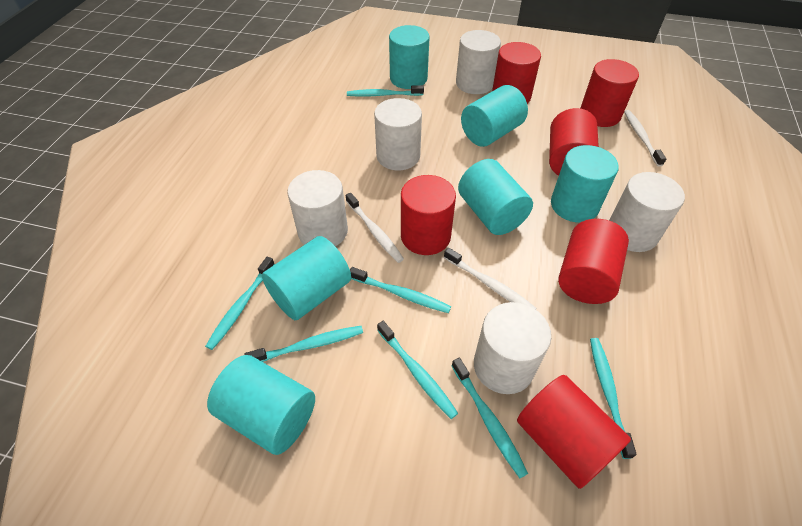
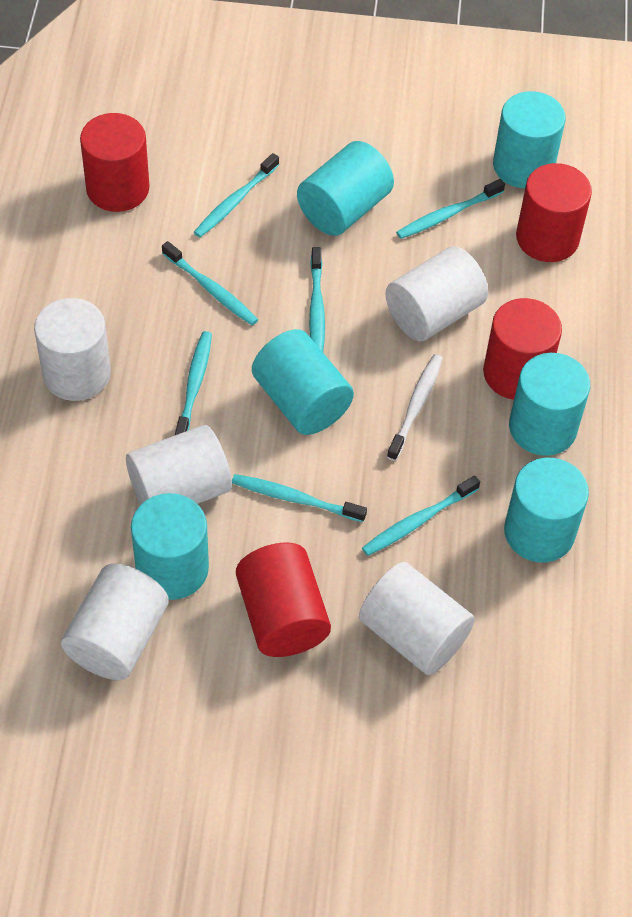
red cylinder: 6 -> 4
white toothbrush: 3 -> 1

